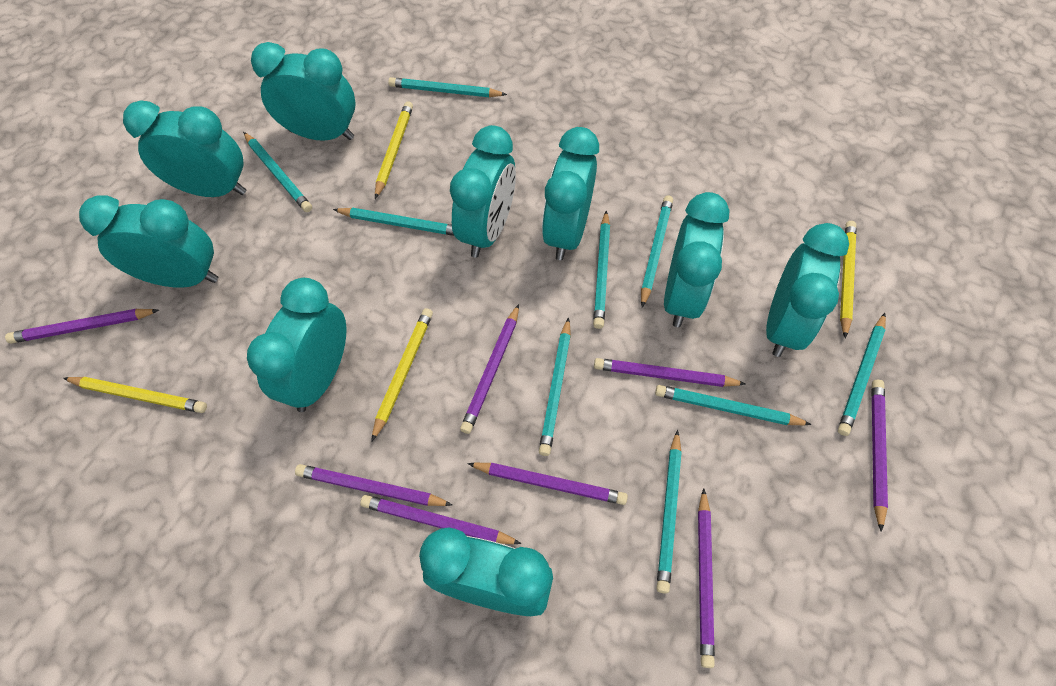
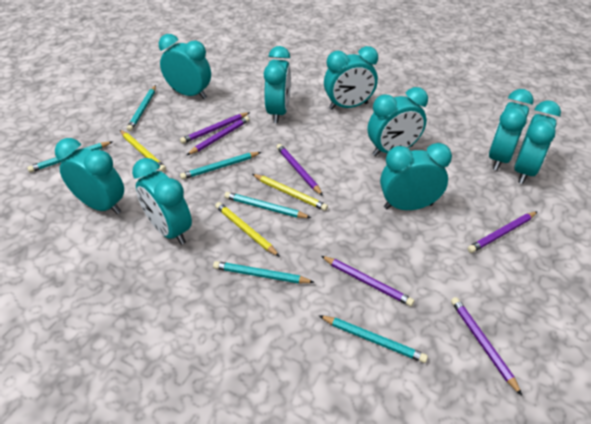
purple pencil: 8 -> 6
turquoise pencil: 9 -> 6
yellow pencil: 4 -> 3

